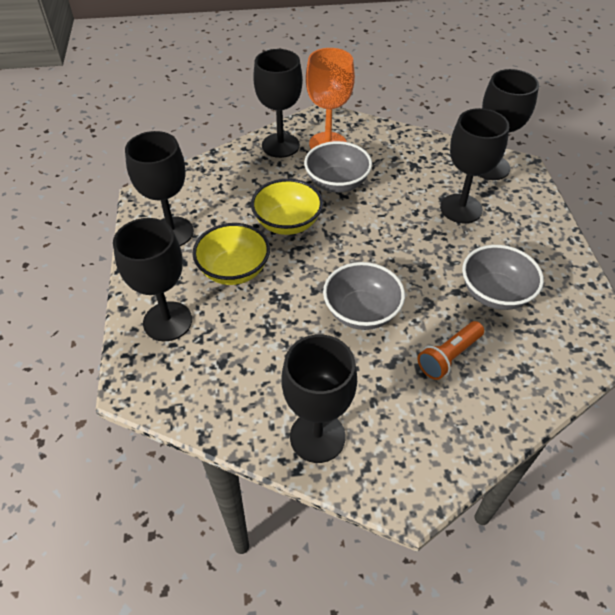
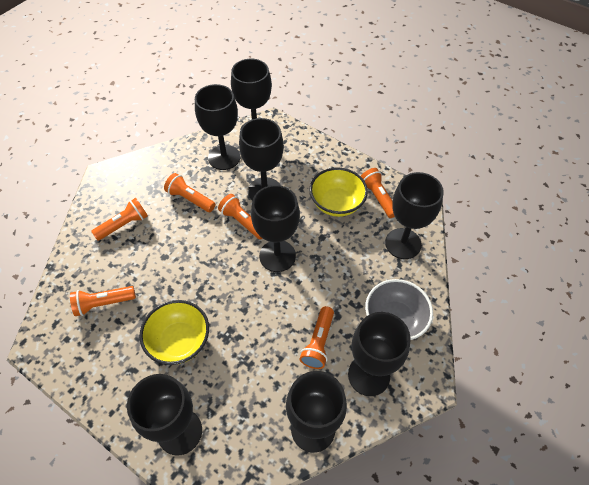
black goblet: 6 -> 8
grey bowl: 3 -> 1
orange flashlight: 1 -> 6
orange goblet: 1 -> 0

